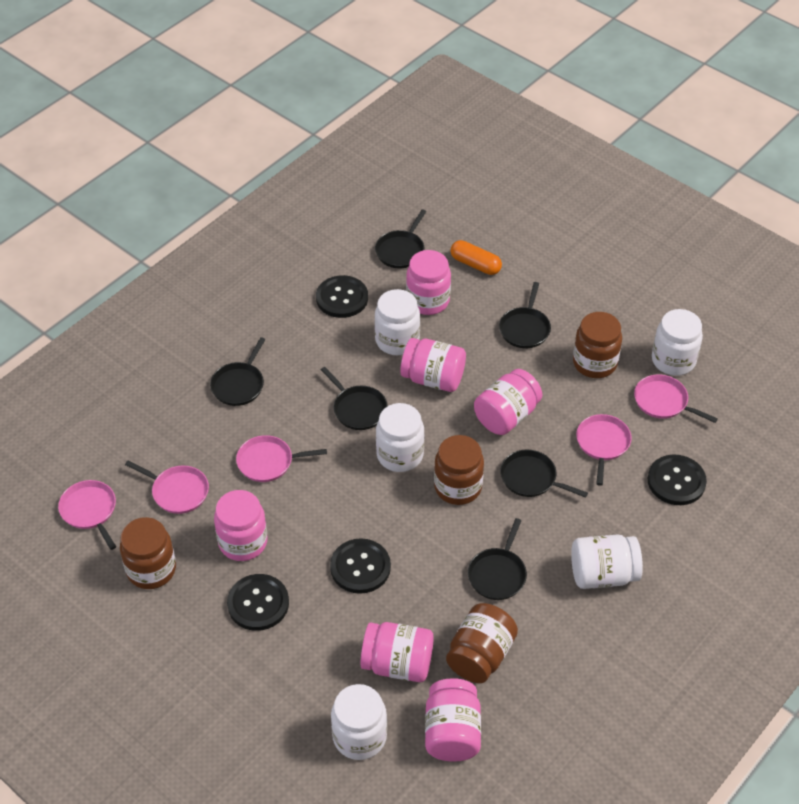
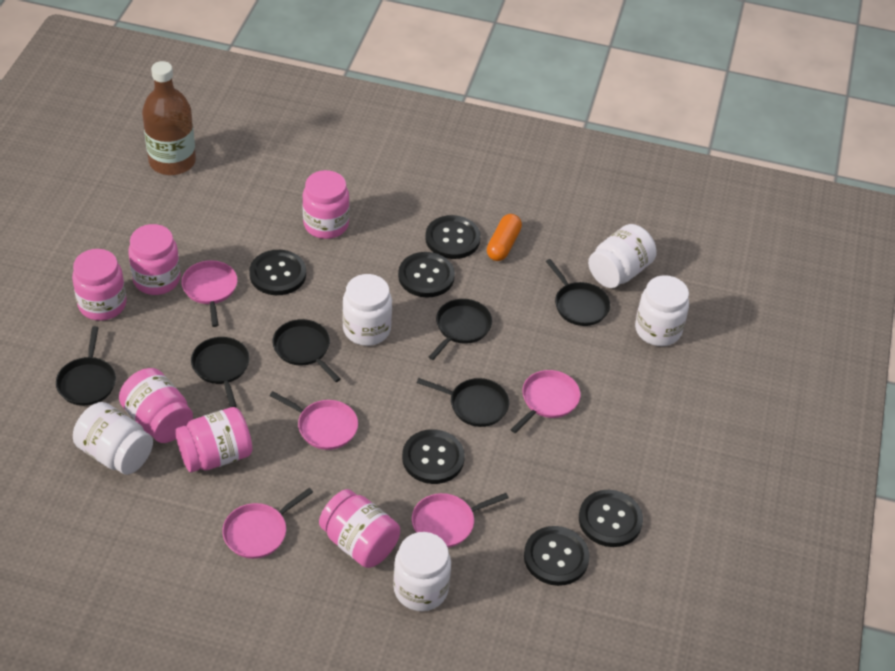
black button: 4 -> 6
brown bottle: 0 -> 1
brown jar: 4 -> 0

